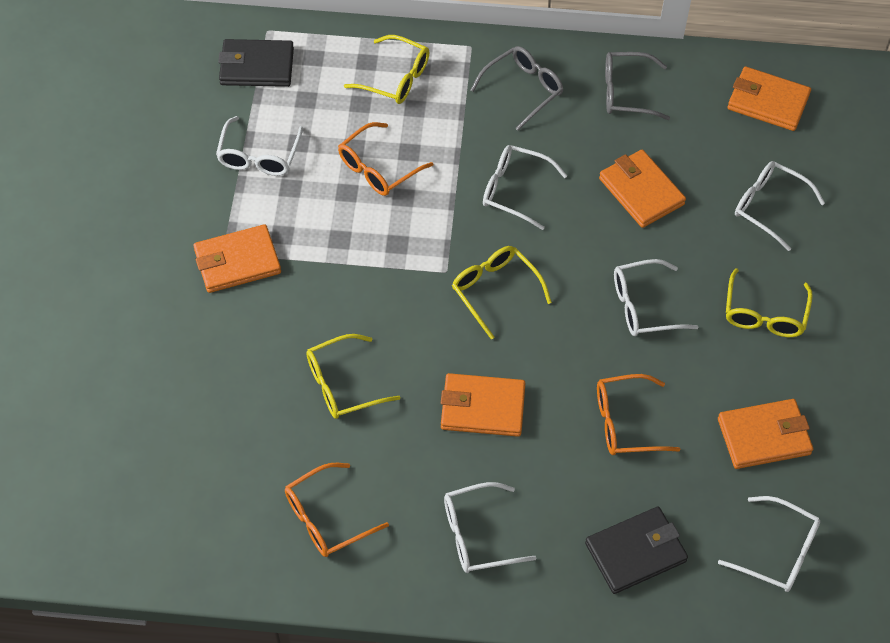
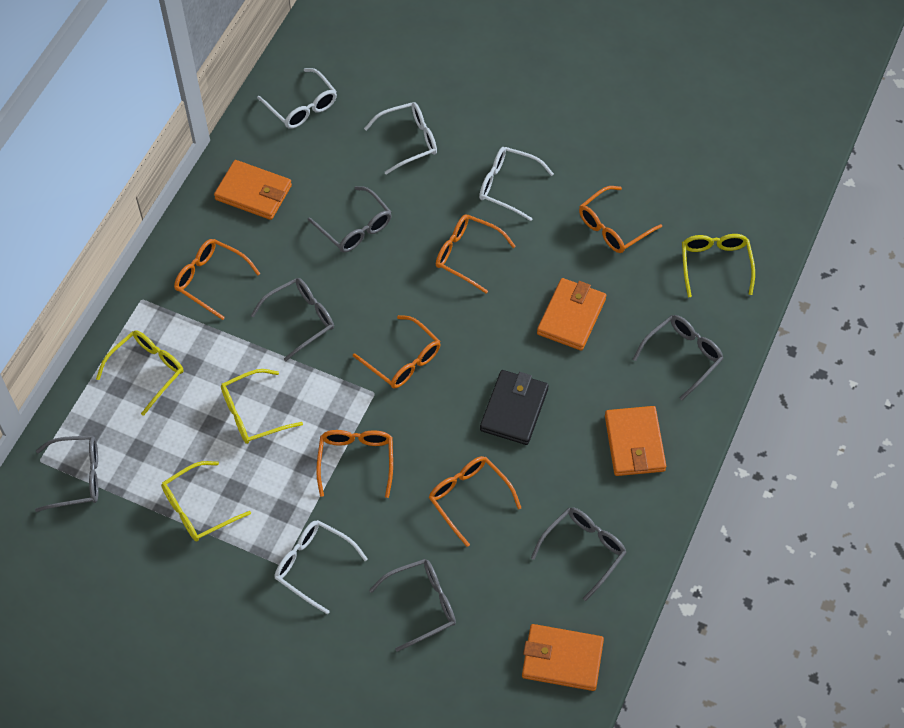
black wallet: 2 -> 1
grey glasses: 2 -> 6
orange glasses: 3 -> 6
orange wallet: 5 -> 4
white glasses: 6 -> 4

